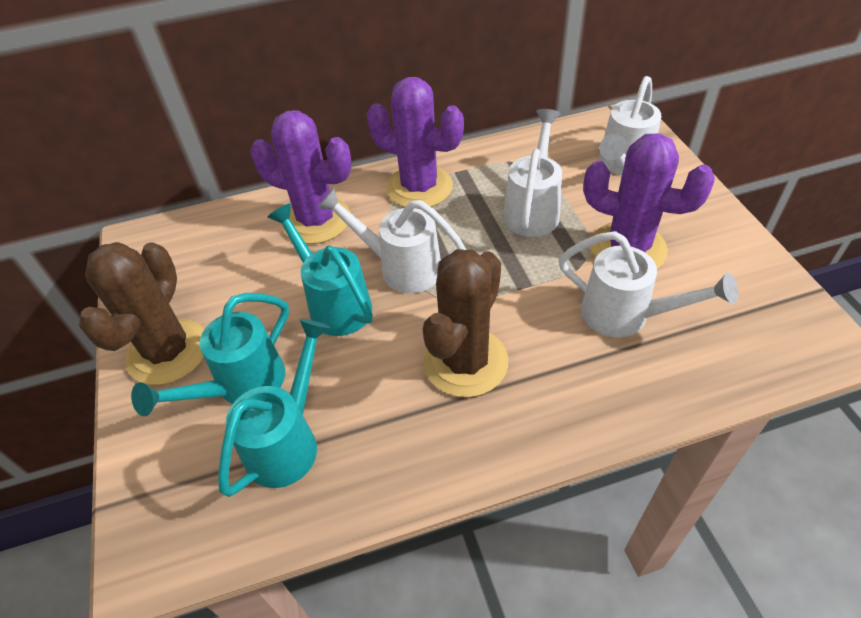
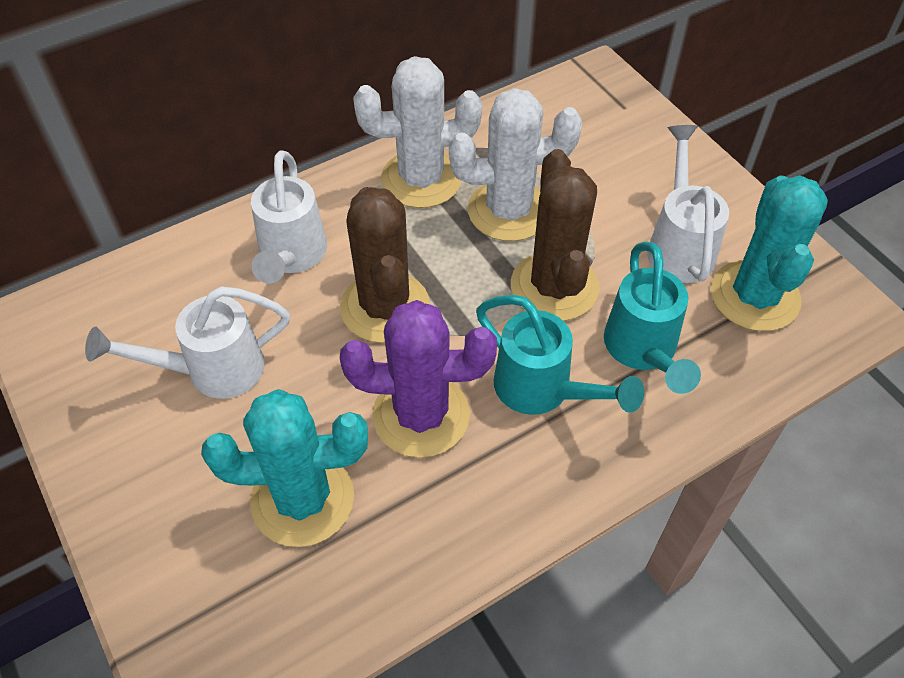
purple cactus: 3 -> 1
turquoise cactus: 0 -> 2
turquoise watering can: 3 -> 2
white cactus: 0 -> 2
white watering can: 4 -> 3

